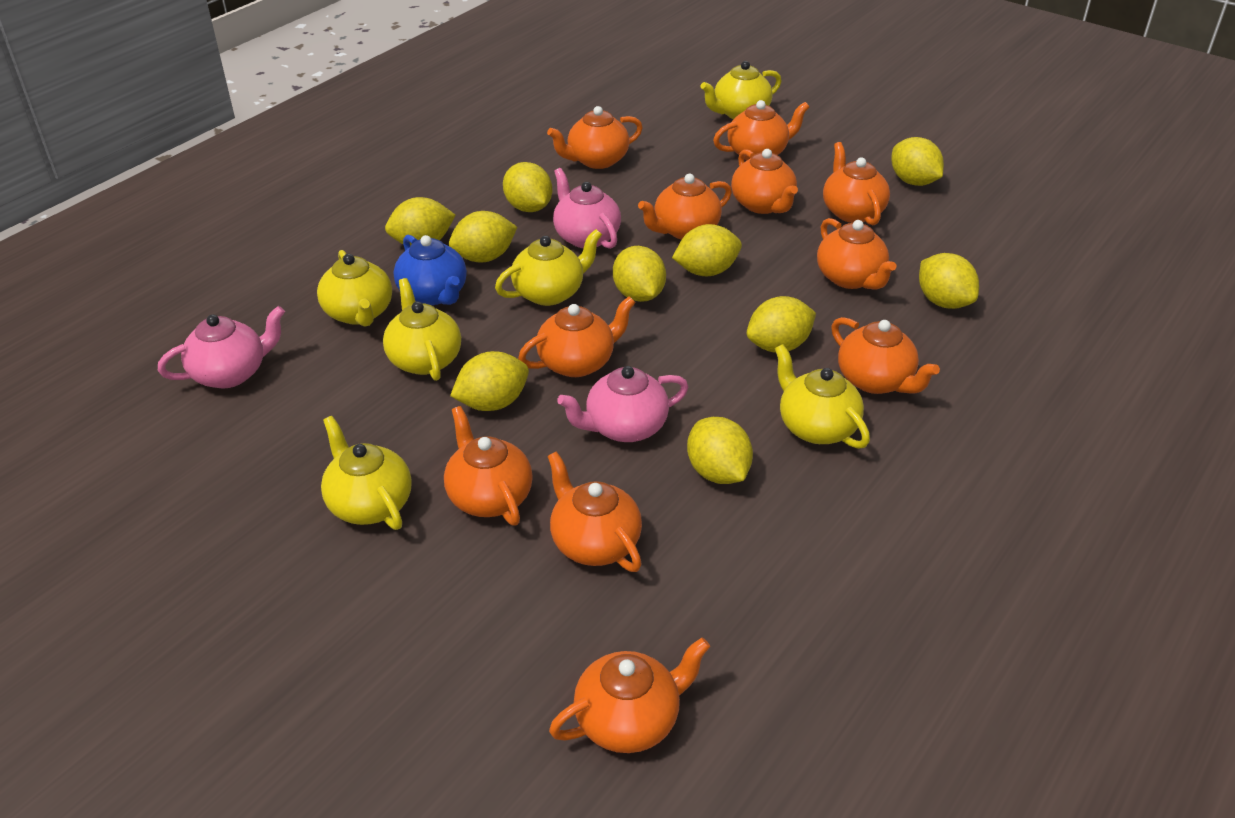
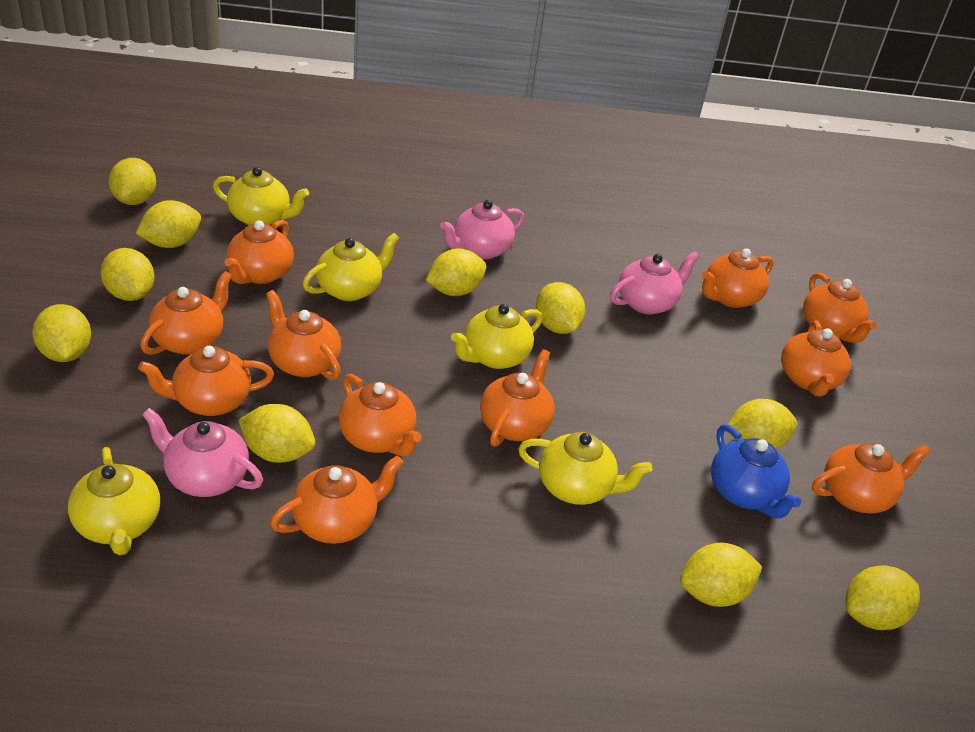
yellow teapot: 6 -> 5

